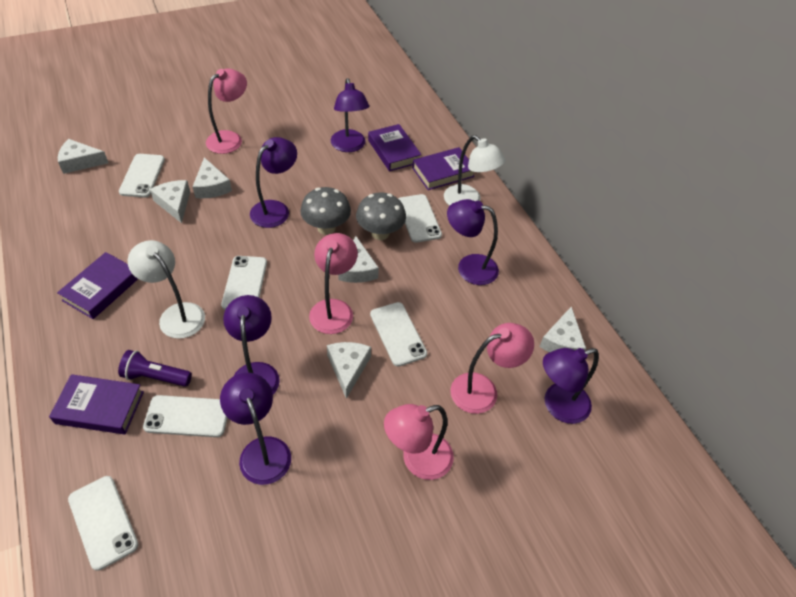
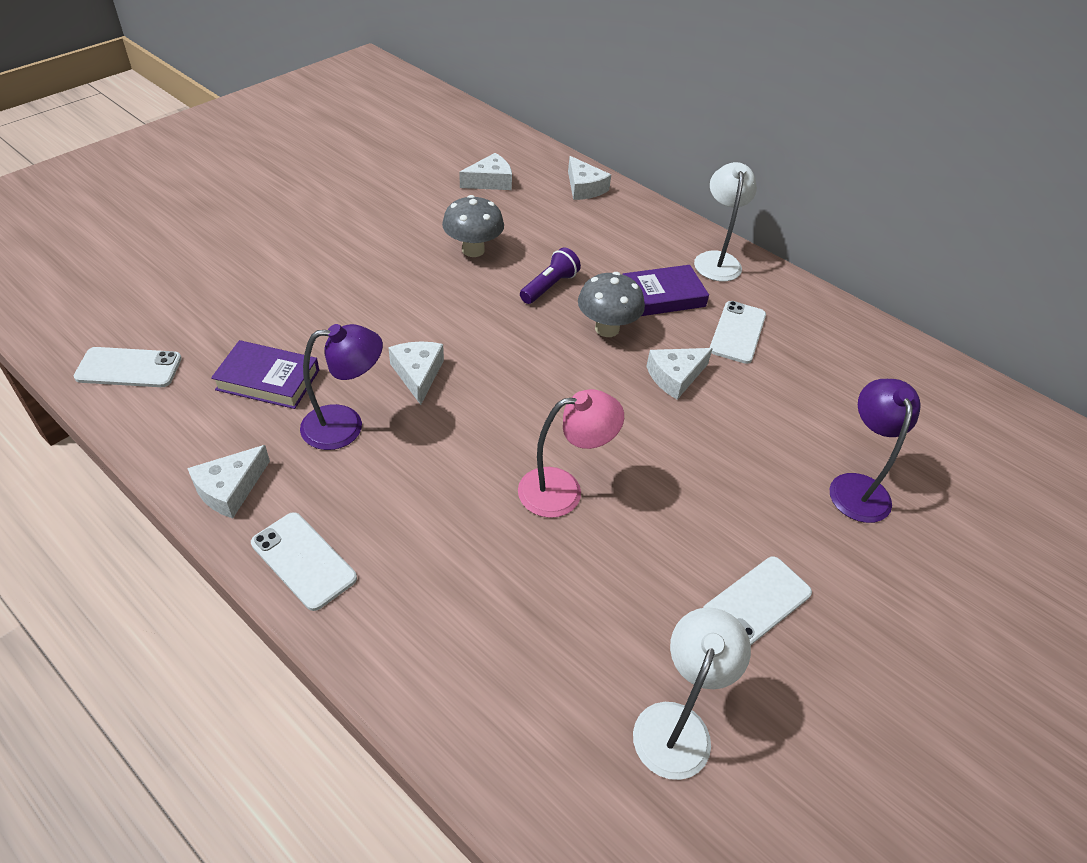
pink lamp: 4 -> 1
purple book: 4 -> 2
purple lamp: 6 -> 2
white cheese: 6 -> 5
white phone: 6 -> 4

